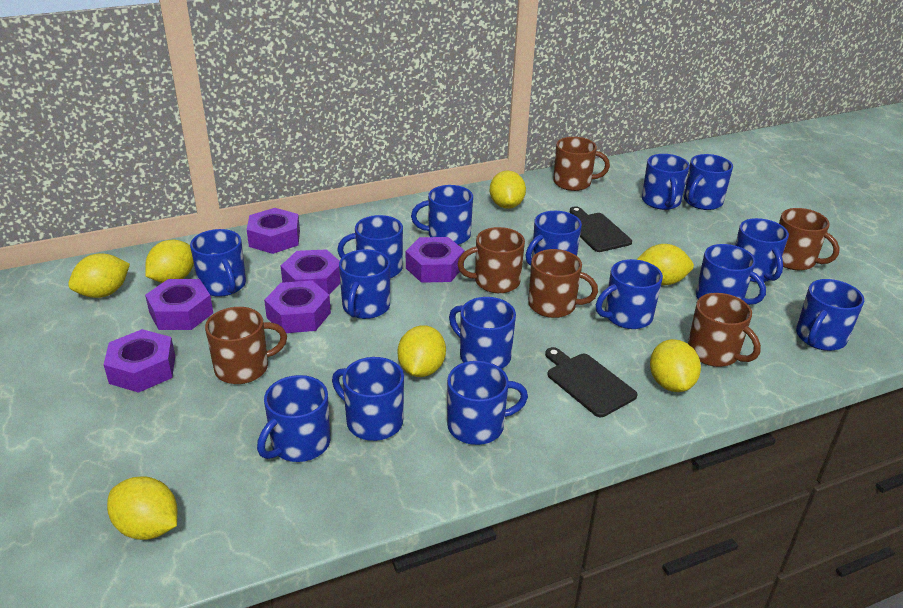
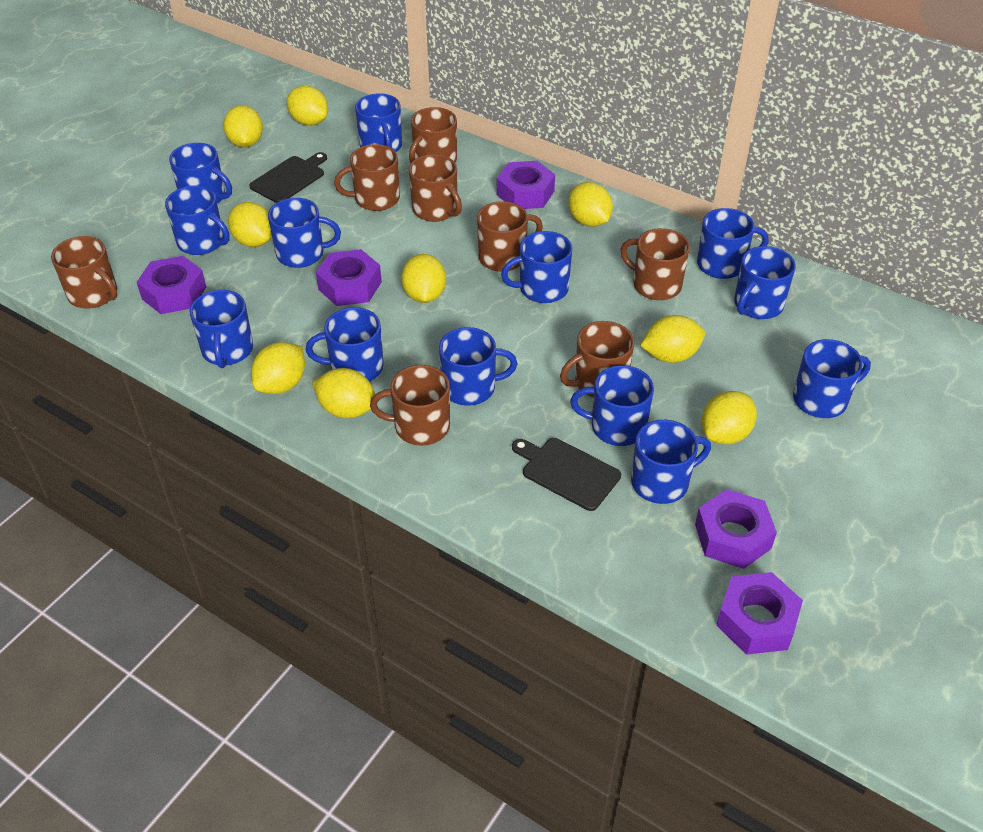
blue mug: 15 -> 13
brown mug: 6 -> 8
purple nut: 6 -> 5
yellow lemon: 7 -> 9

